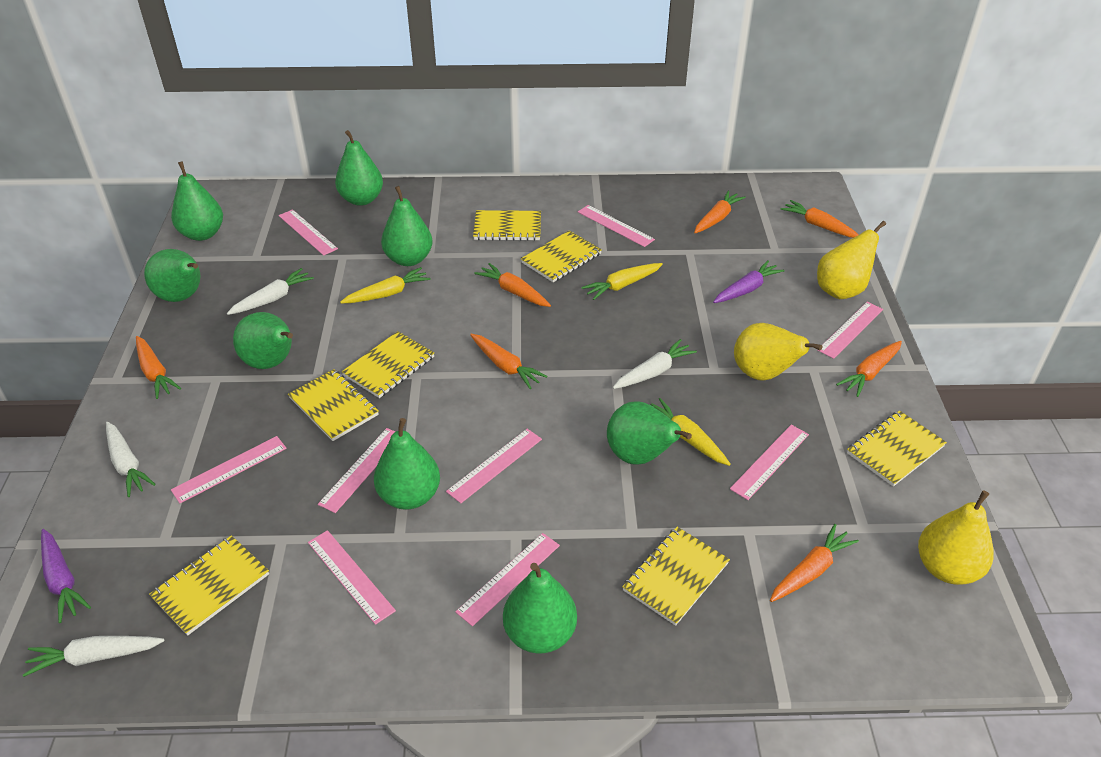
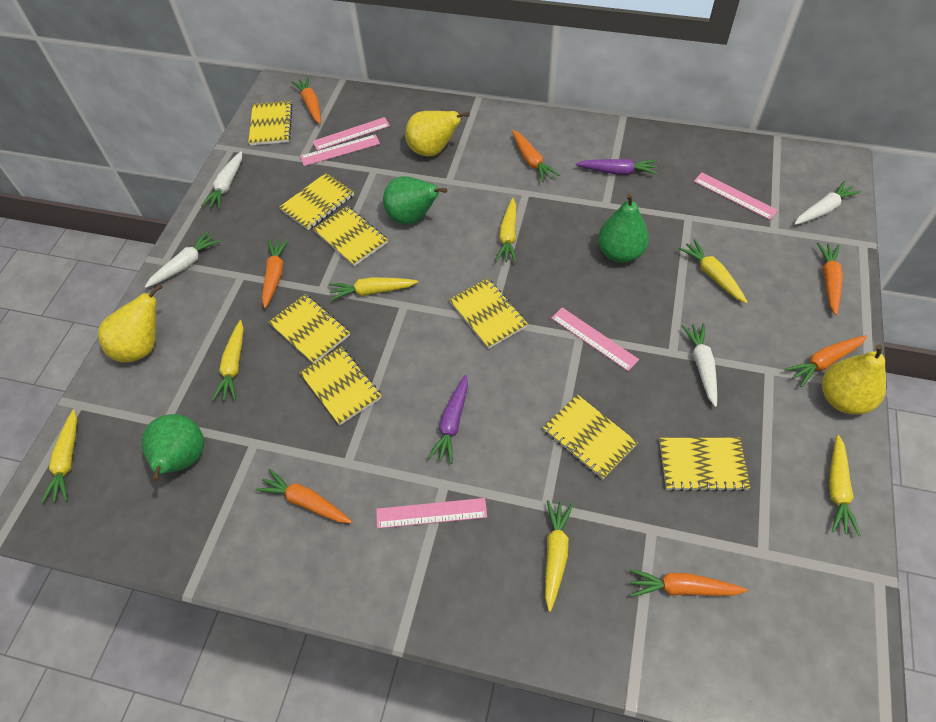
green pear: 8 -> 3
pink ruler: 9 -> 5
yellow carrot: 3 -> 7
yellow notebook: 7 -> 8

